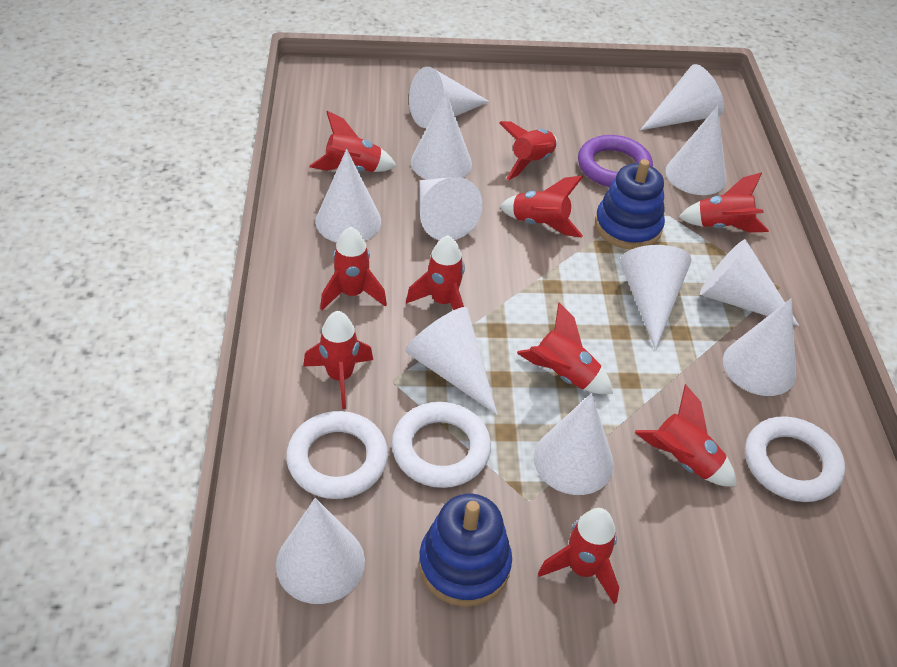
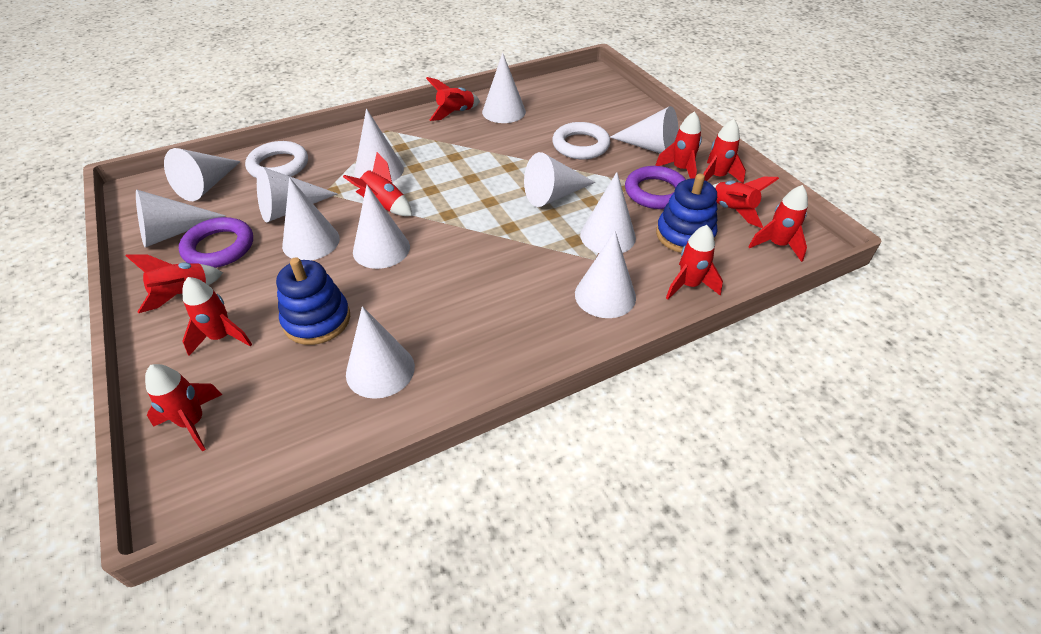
purple ring: 1 -> 2
white ring: 3 -> 2

